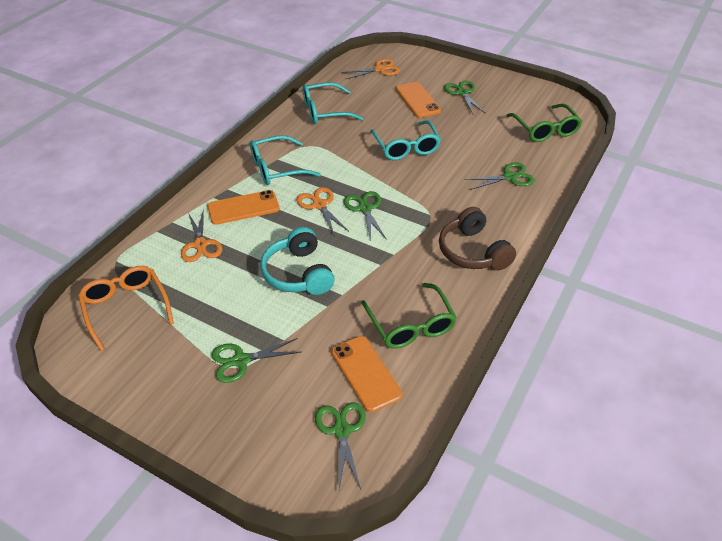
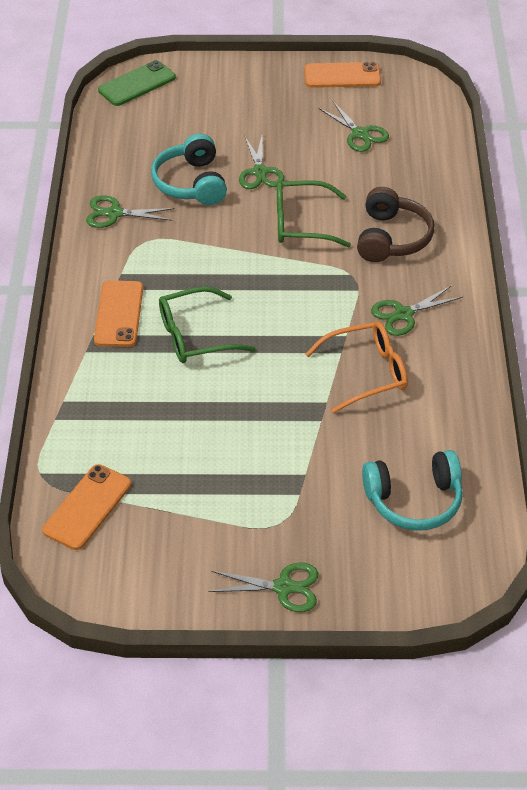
green phone: 0 -> 1
orange scissors: 3 -> 0
turquoise glasses: 3 -> 0
turquoise headphones: 1 -> 2

